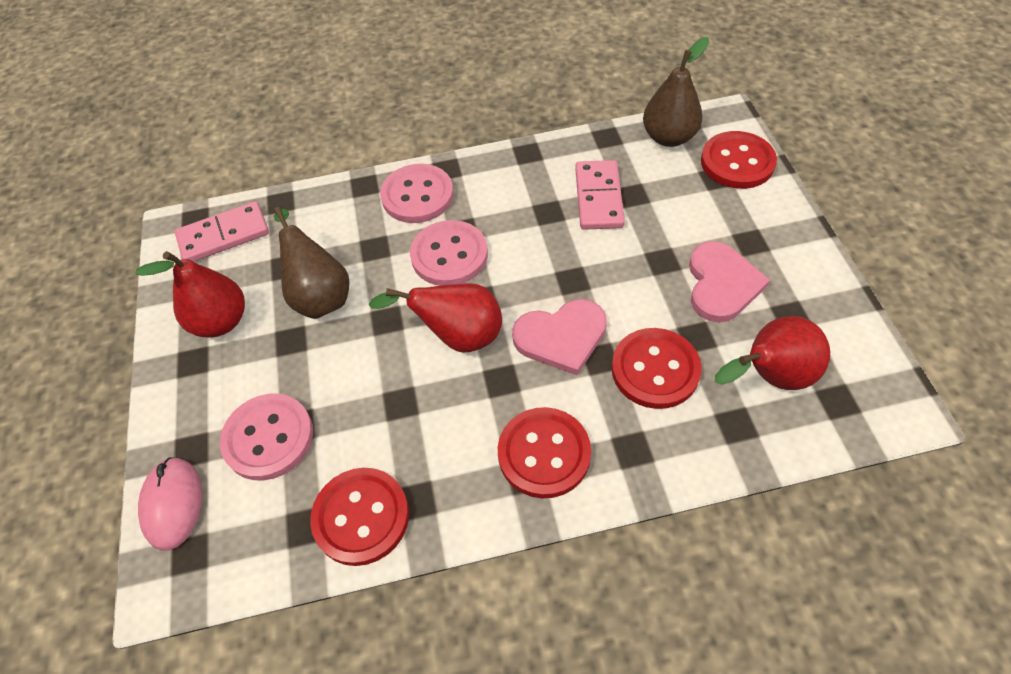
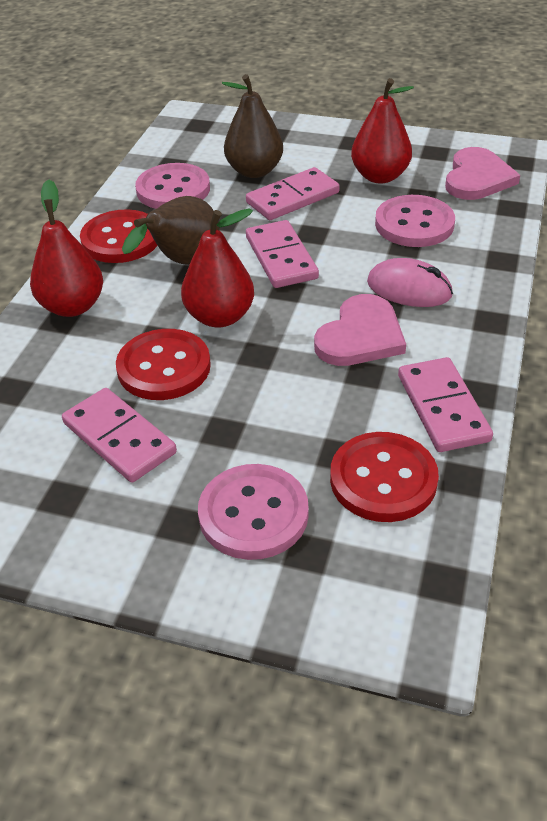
pink domino: 2 -> 4
red button: 4 -> 3

